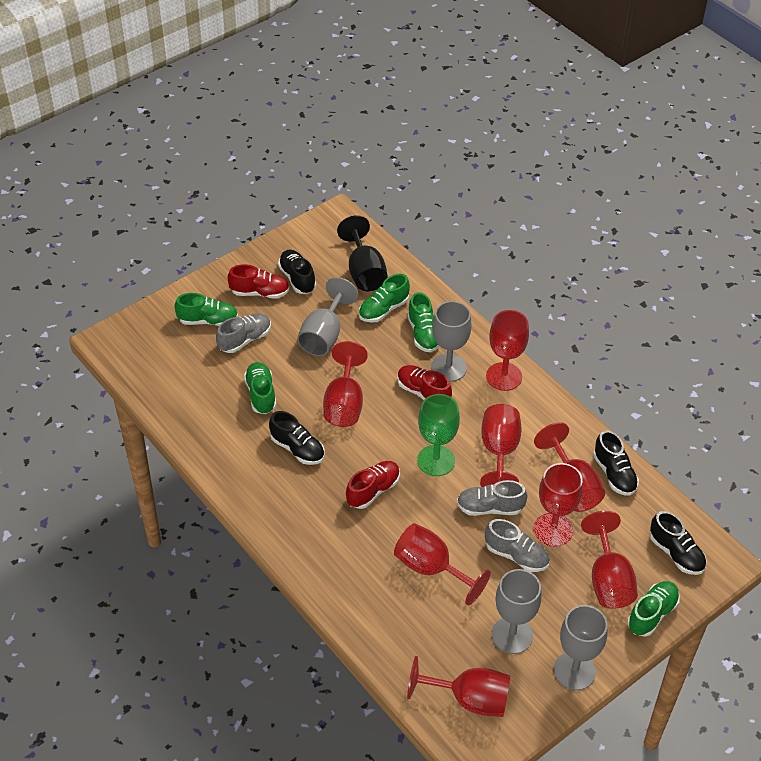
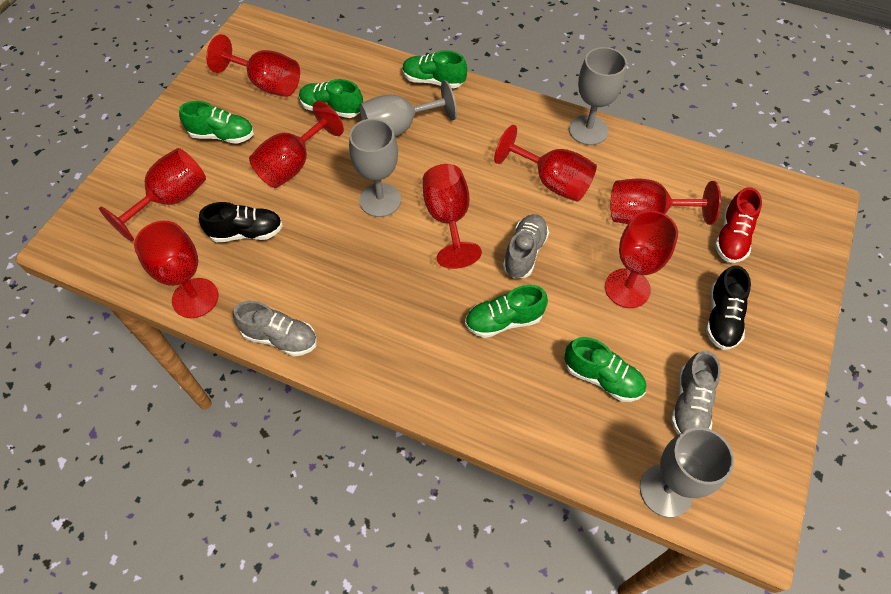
black goblet: 1 -> 0
black shoe: 4 -> 2
green goblet: 1 -> 0
red shoe: 3 -> 1

